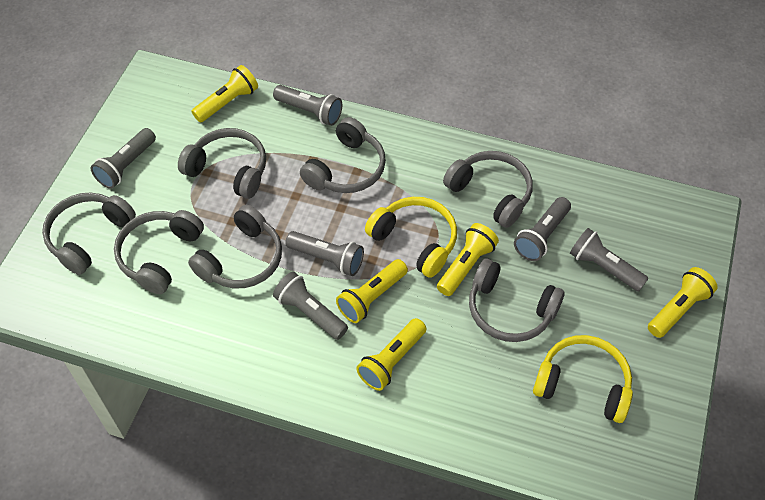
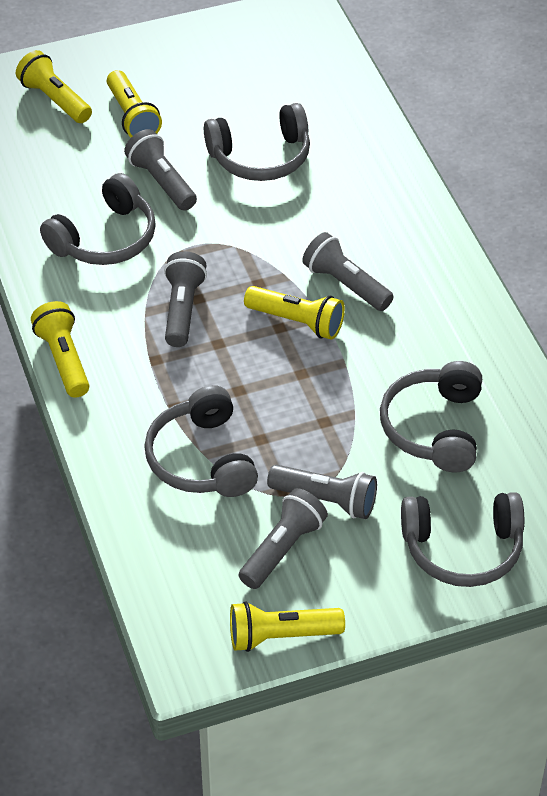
grey flashlight: 6 -> 5
grey headphones: 7 -> 5
yellow headphones: 2 -> 0

